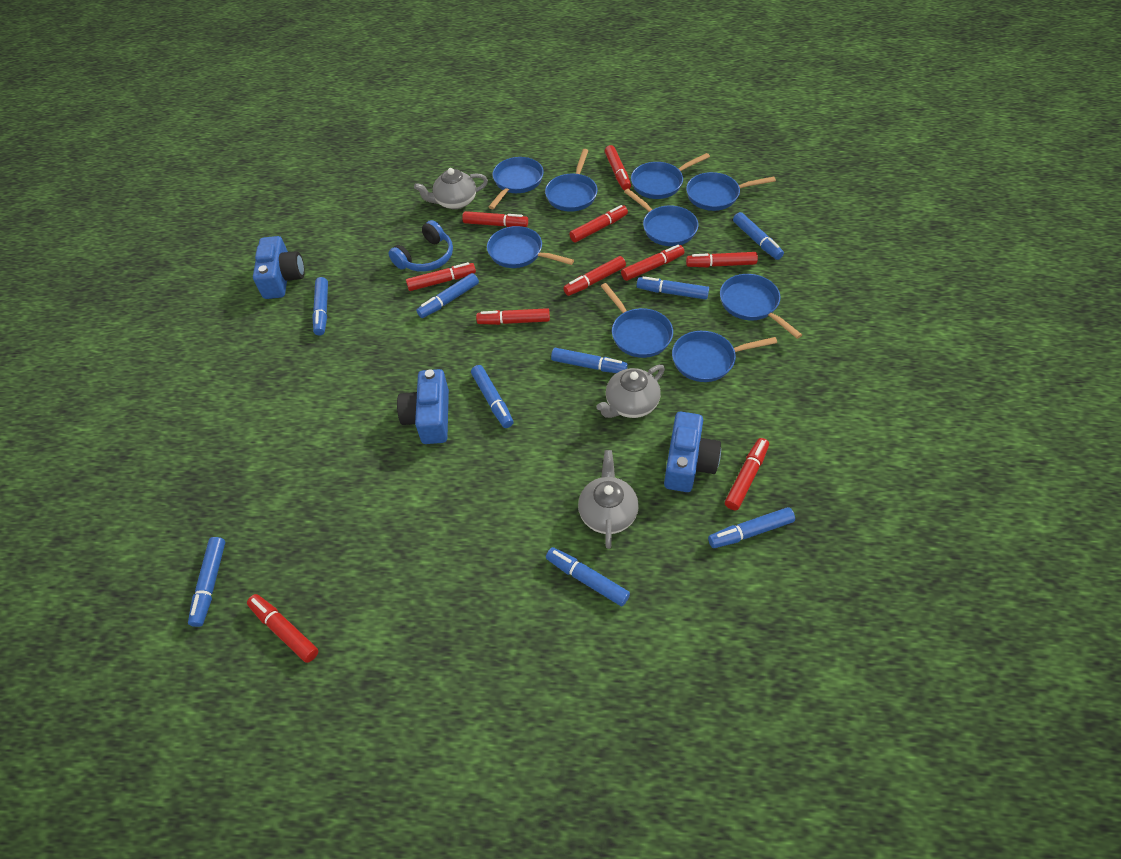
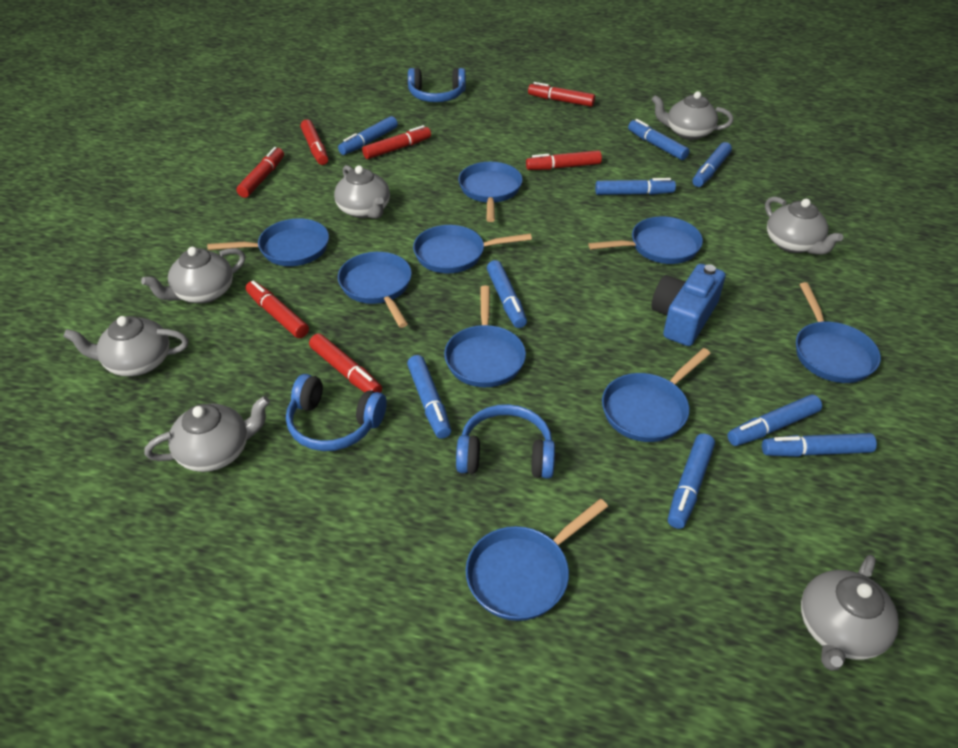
blue camera: 3 -> 1
blue headphones: 1 -> 3
grey teapot: 3 -> 7
red marker: 10 -> 7

